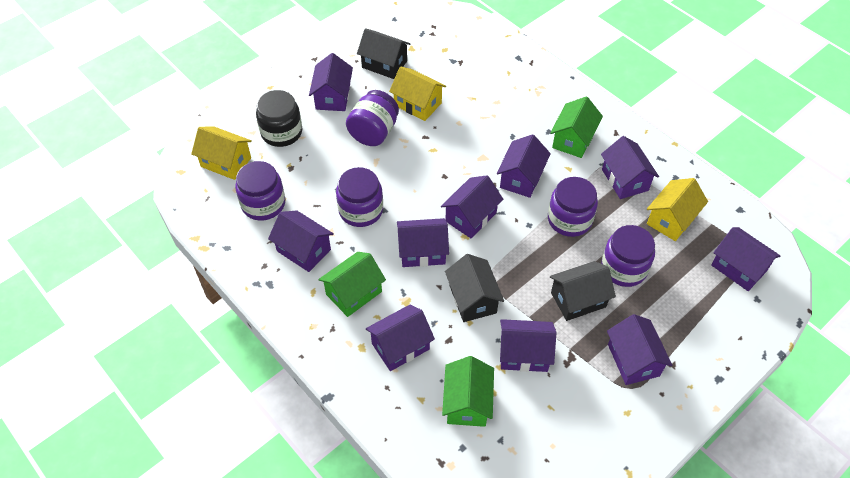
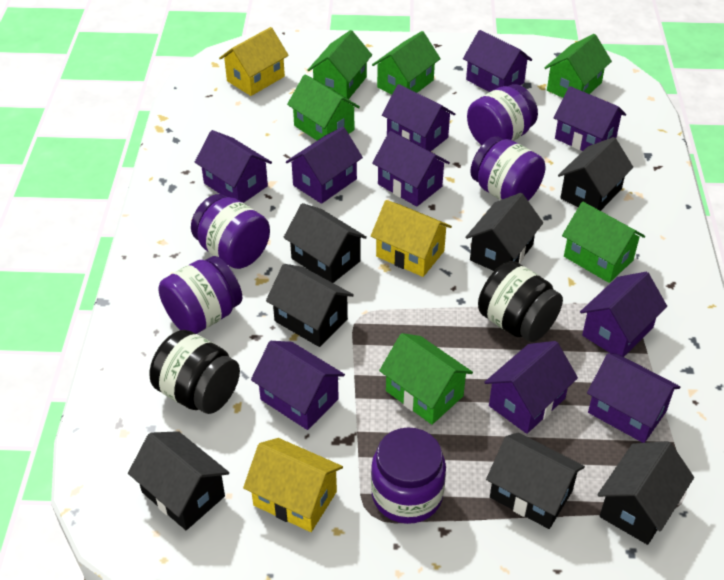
black house: 3 -> 7
black jar: 1 -> 2
green house: 3 -> 6

